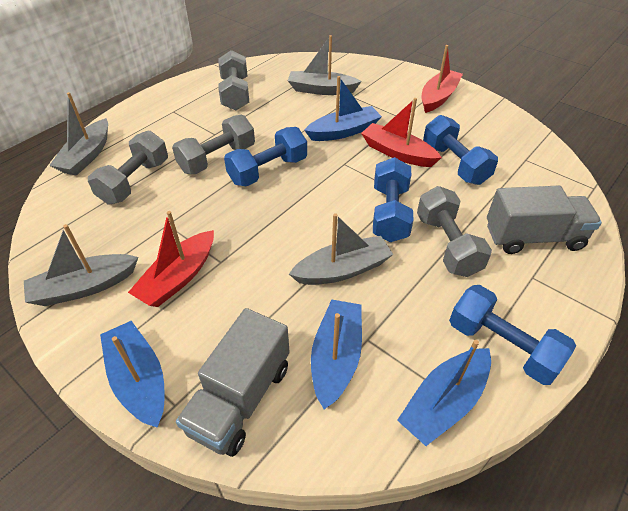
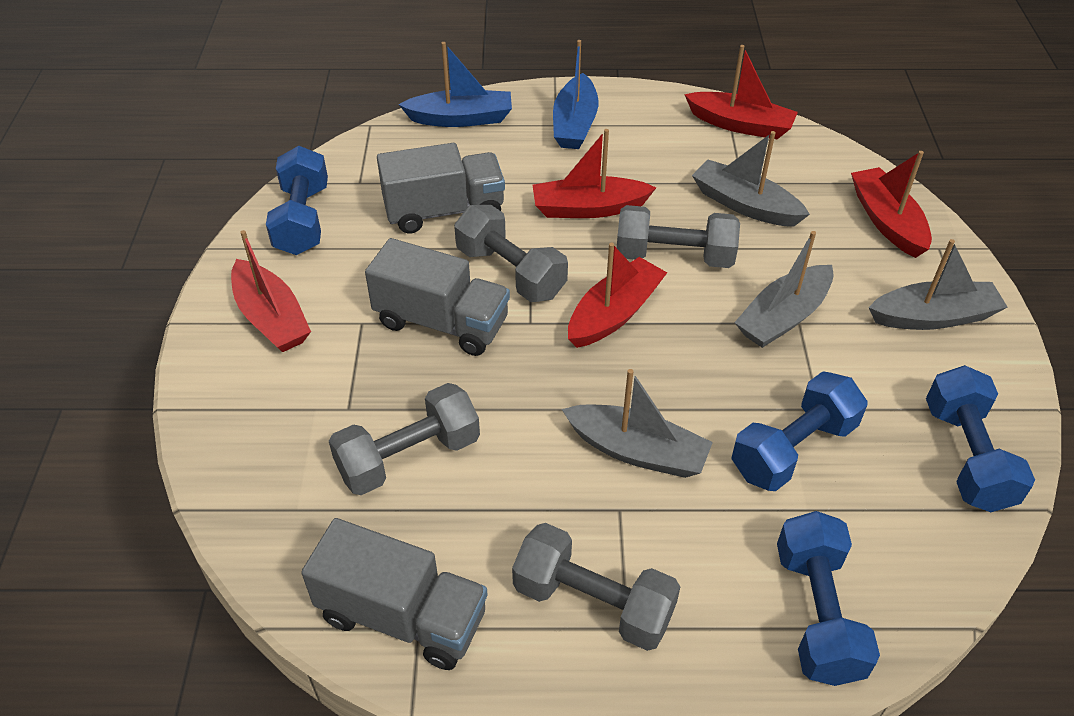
blue boat: 4 -> 2
grey truck: 2 -> 3
red boat: 3 -> 5

